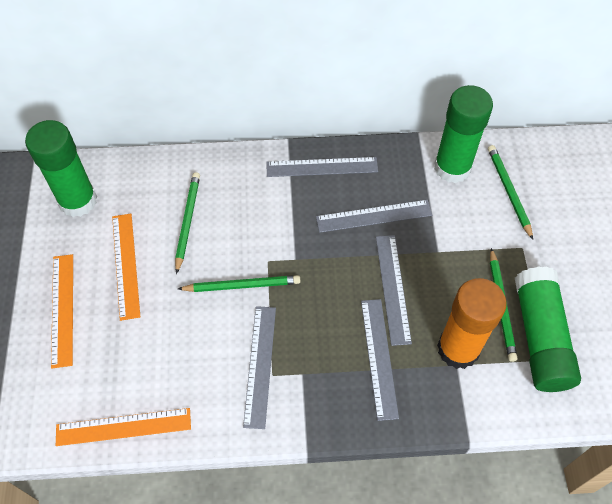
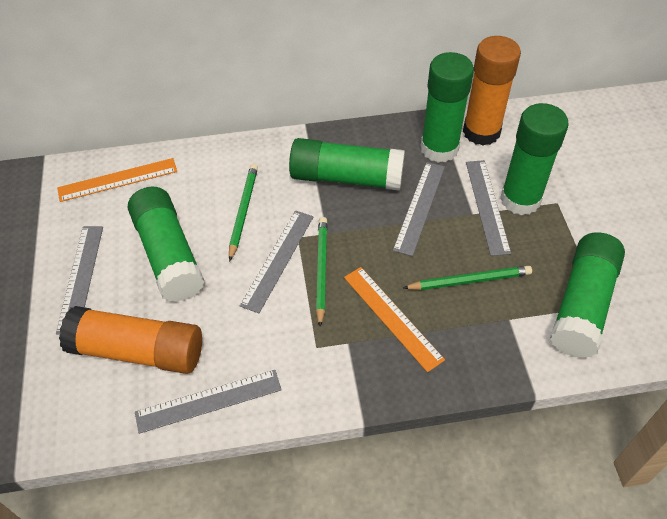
green glue stick: 3 -> 5
green pencil: 4 -> 3
orange glue stick: 1 -> 2
orange ruler: 3 -> 2

